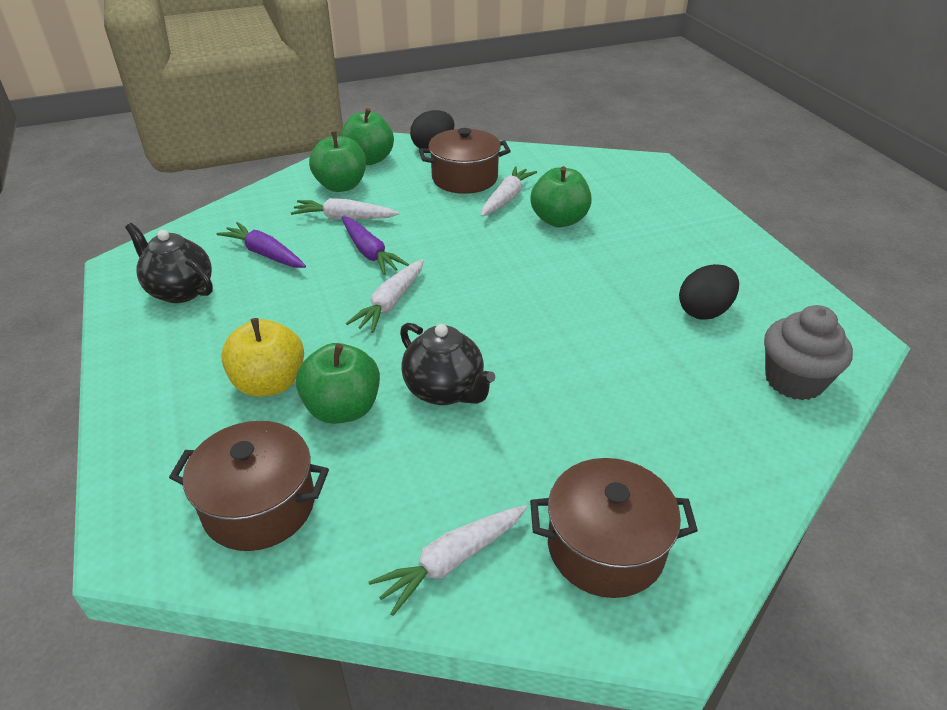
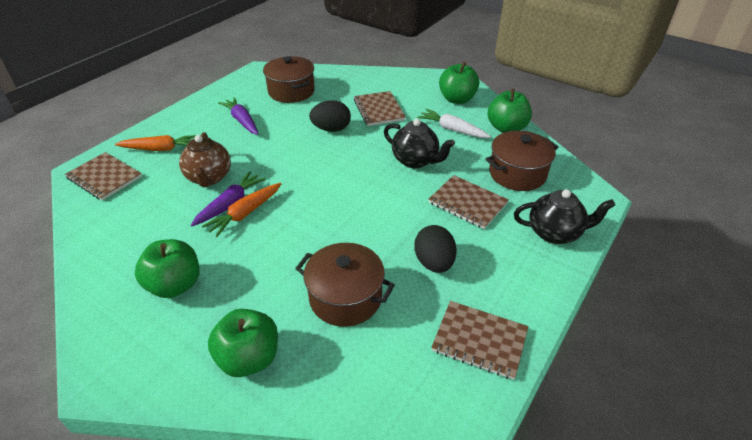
brown notebook: 0 -> 4
brown teapot: 0 -> 1
grey cupcake: 1 -> 0
orange carrot: 0 -> 2
white carrot: 4 -> 1
yellow apple: 1 -> 0

